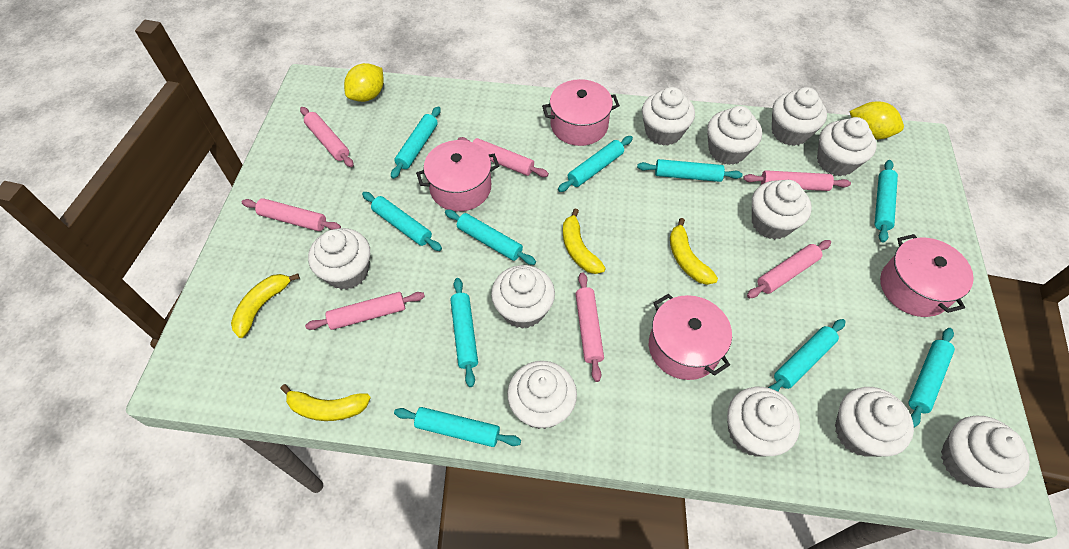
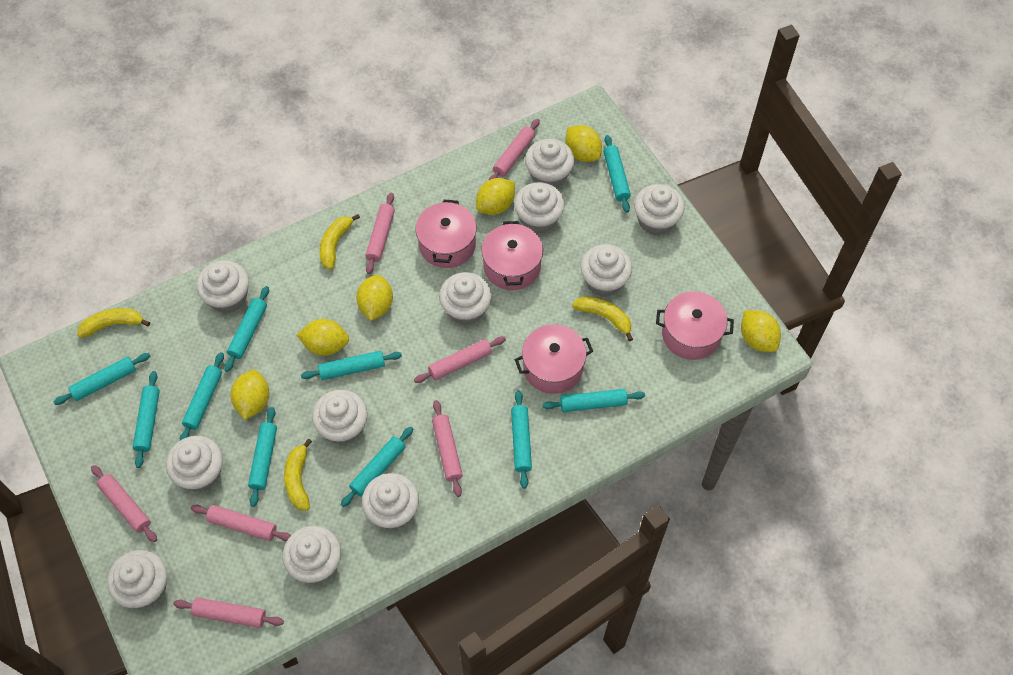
yellow lemon: 2 -> 6

